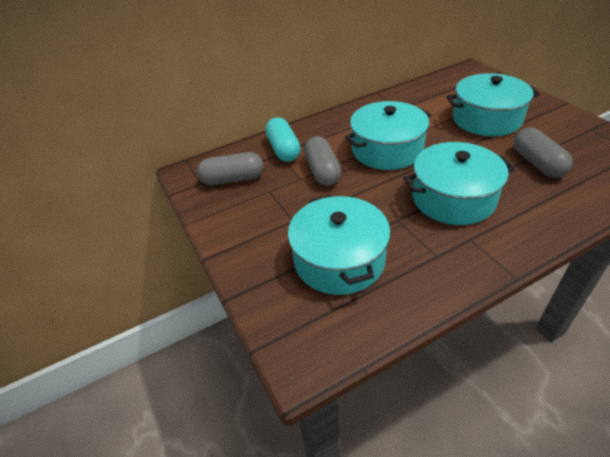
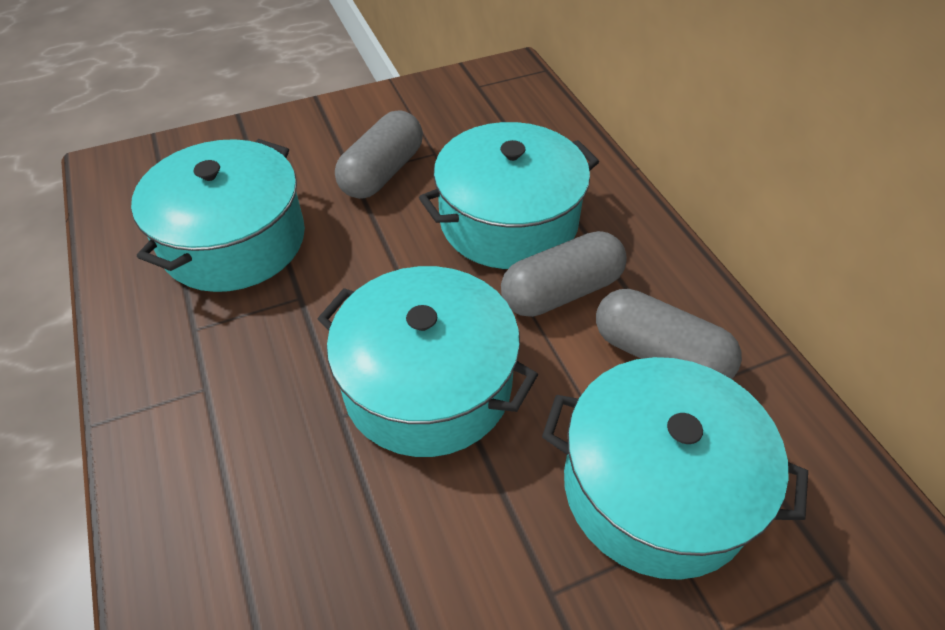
turquoise capsule: 1 -> 0

